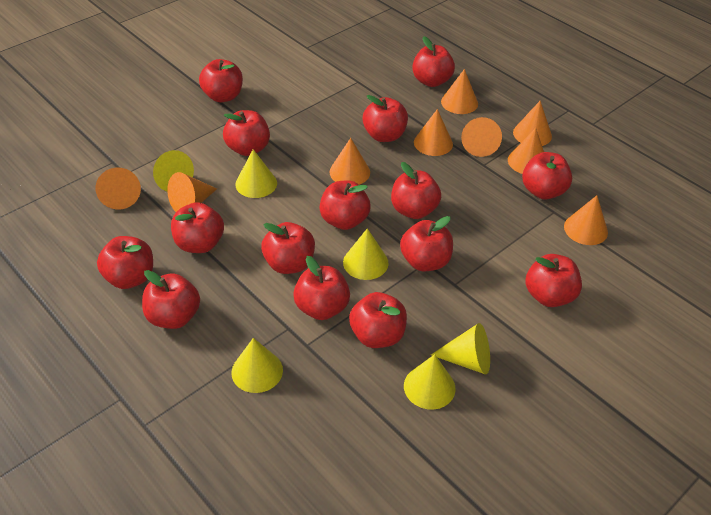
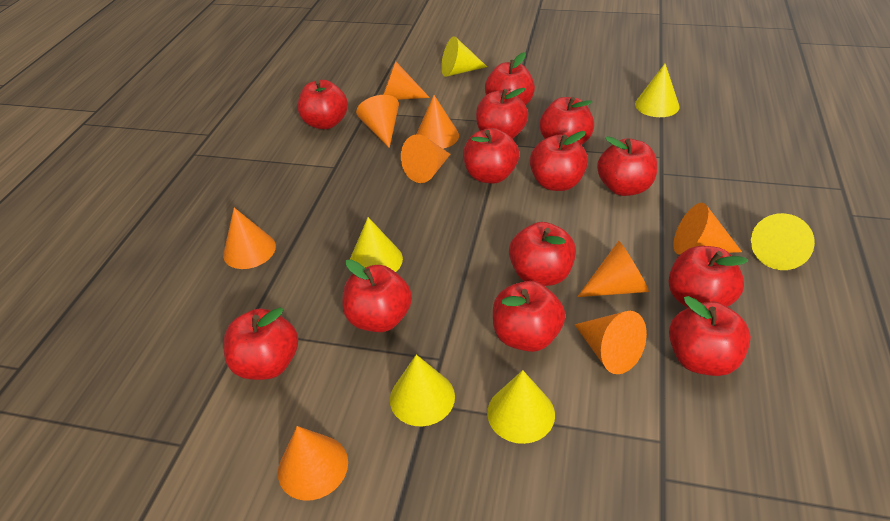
red apple: 15 -> 13

